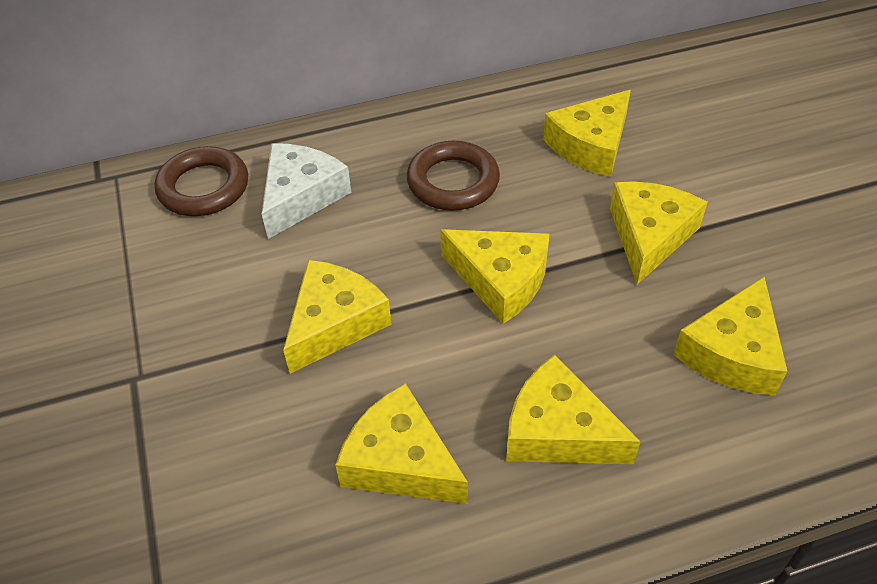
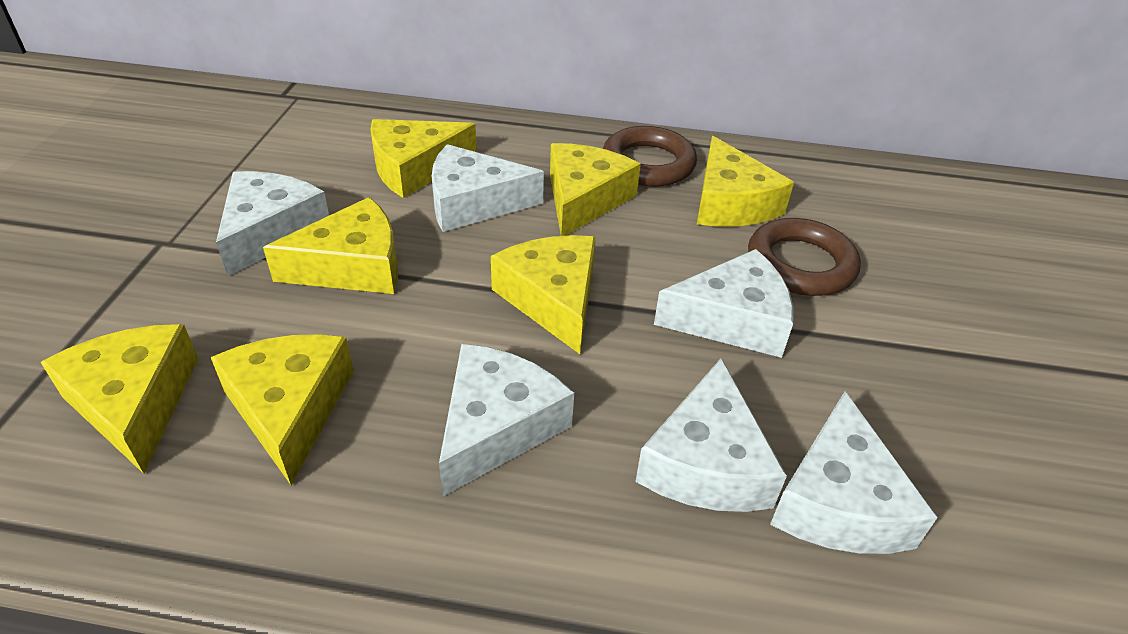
white cheese: 1 -> 6

